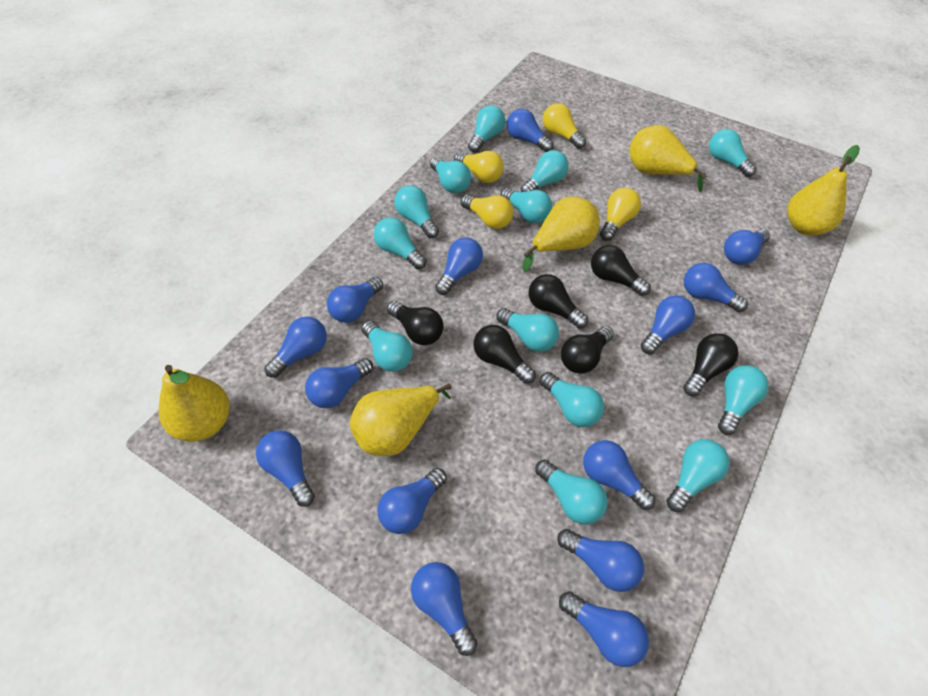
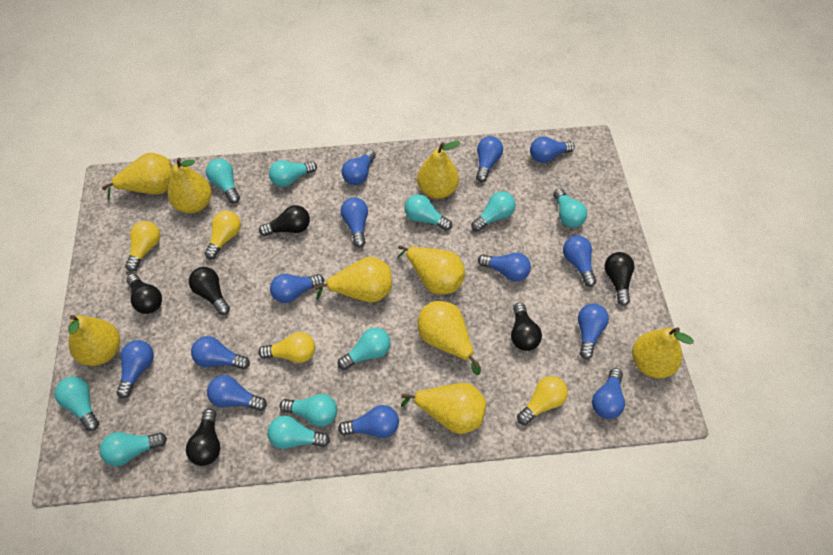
blue light bulb: 14 -> 13
turquoise light bulb: 13 -> 10
yellow pear: 5 -> 9

